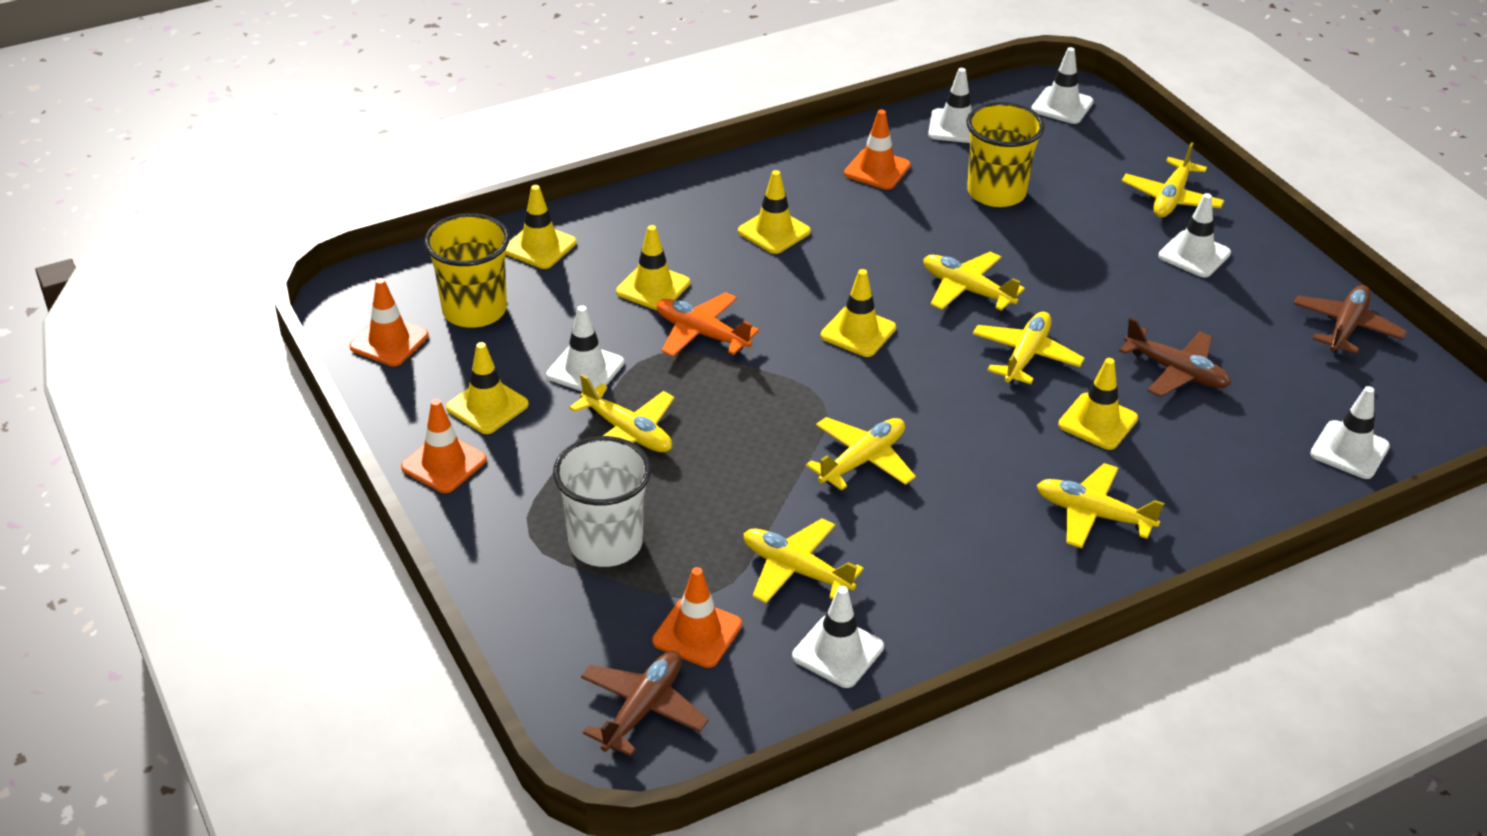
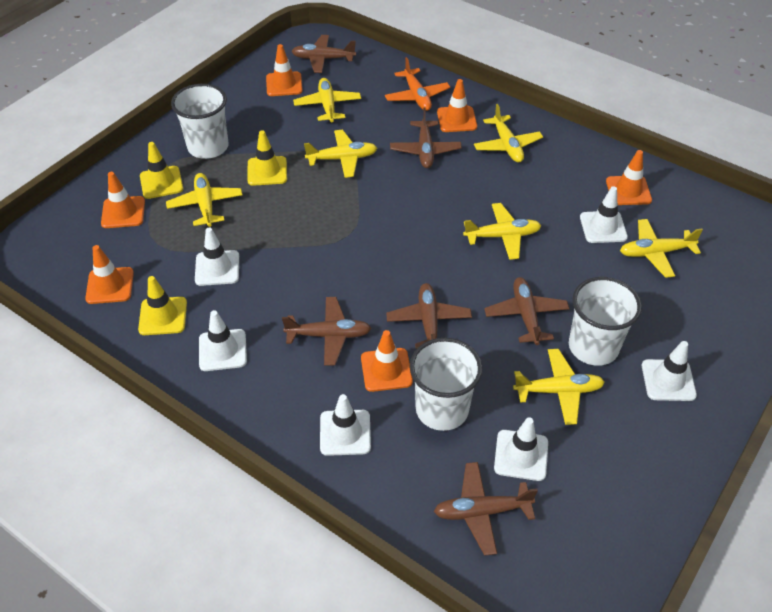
brown plane: 3 -> 6
orange traffic cone: 4 -> 6
white cup: 1 -> 3
yellow cup: 2 -> 0
yellow traffic cone: 6 -> 3

